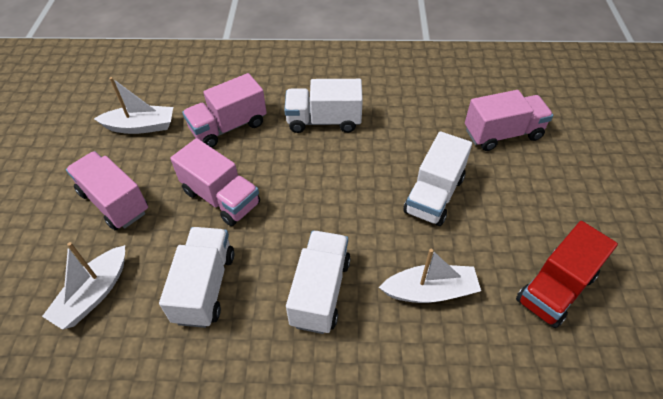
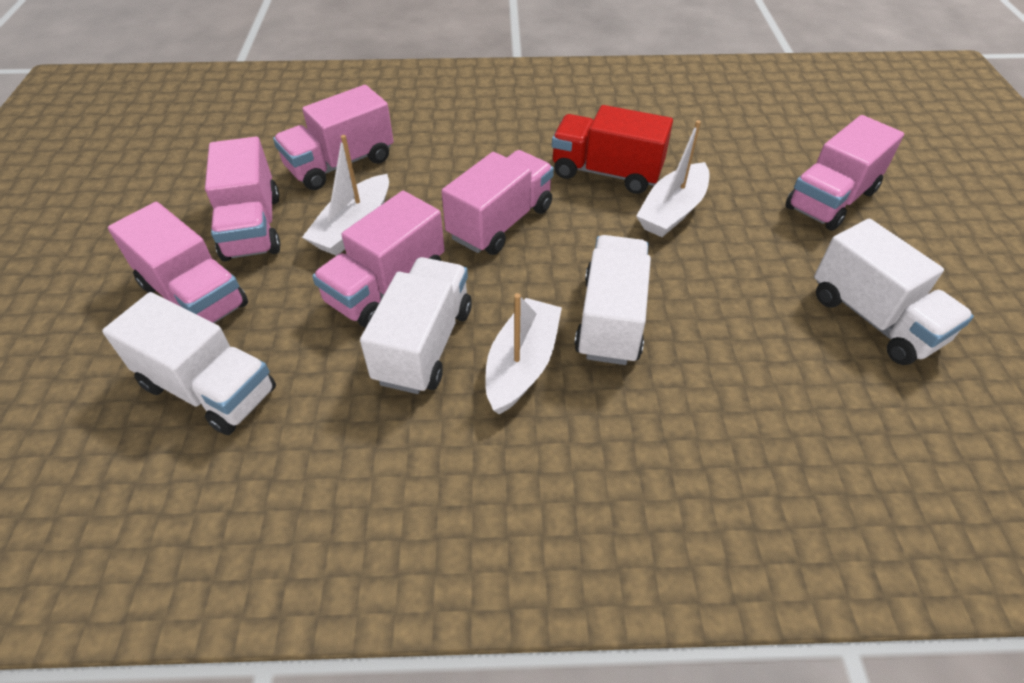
pink truck: 4 -> 6

